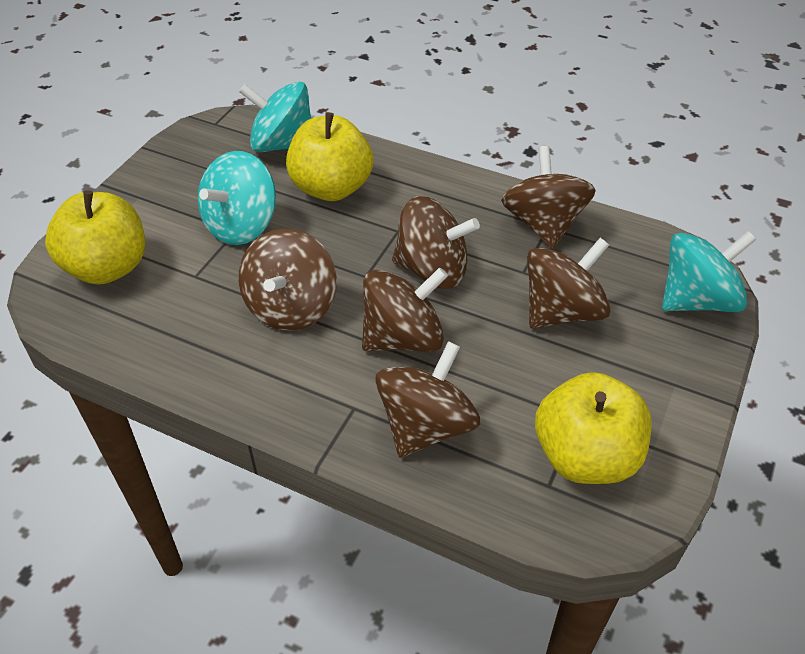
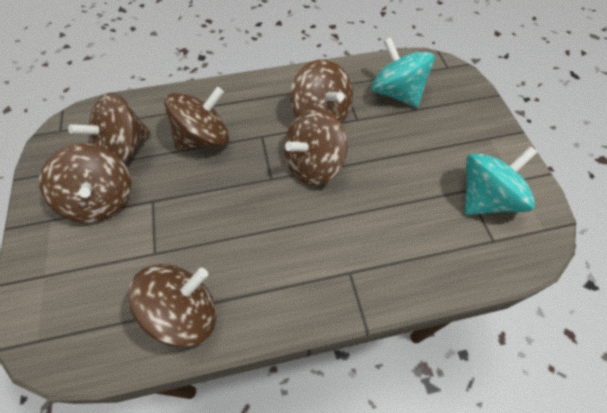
turquoise spinning top: 3 -> 2
yellow apple: 3 -> 0

